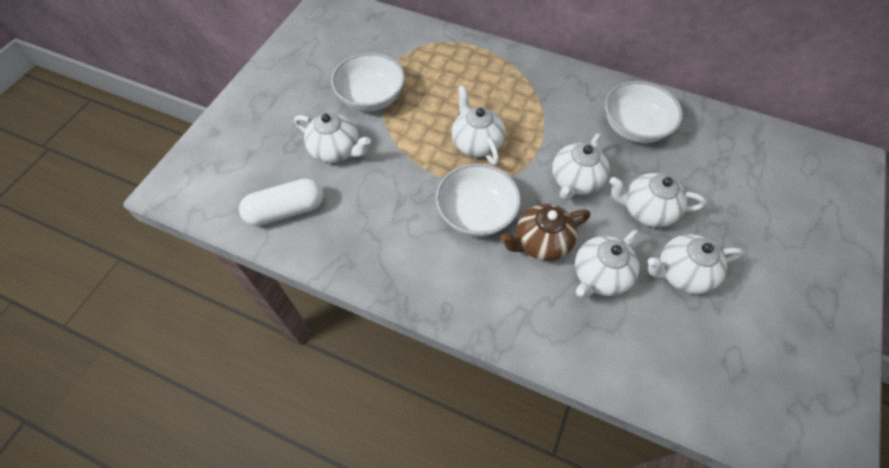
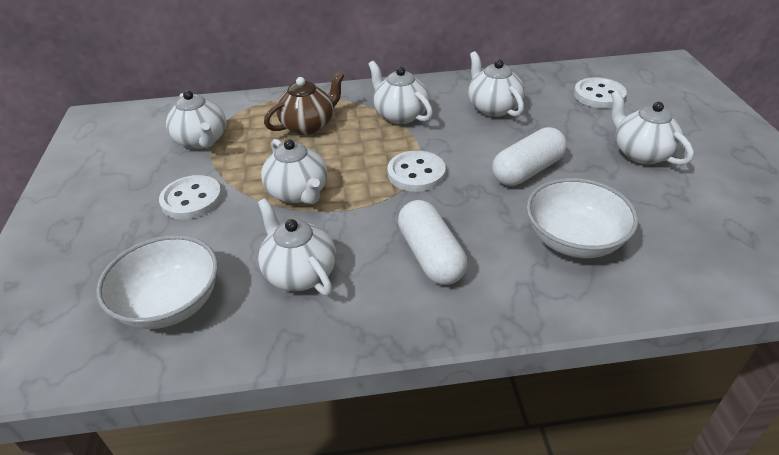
white bowl: 3 -> 2
white button: 0 -> 3
white capsule: 1 -> 2

